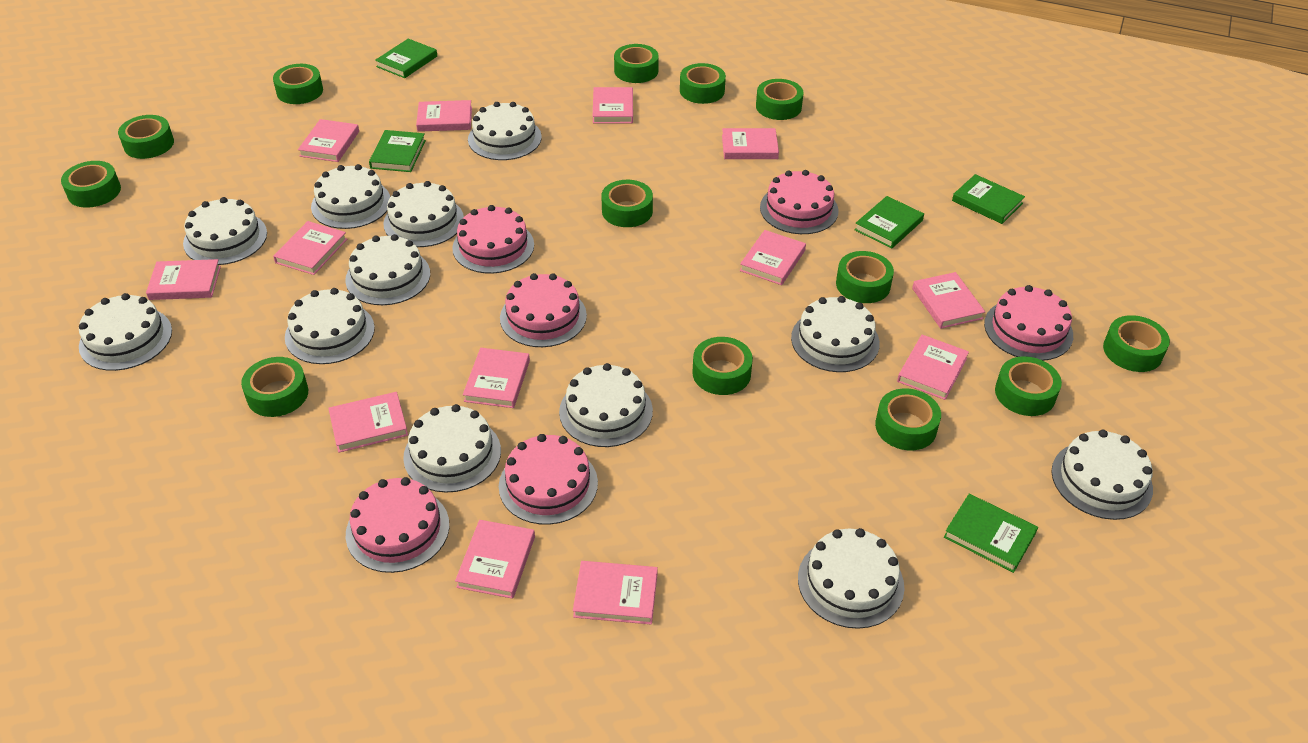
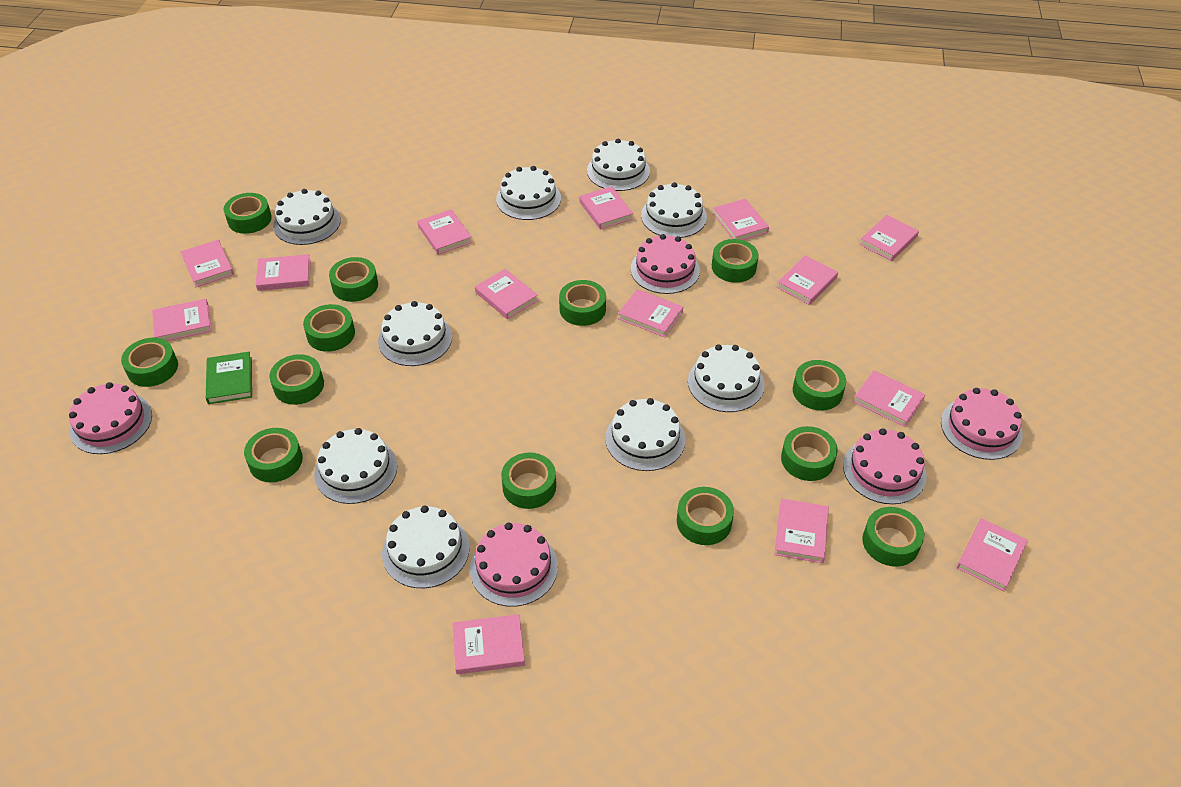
green book: 5 -> 1
pink book: 13 -> 14
pink cake: 6 -> 5
white cake: 12 -> 9

